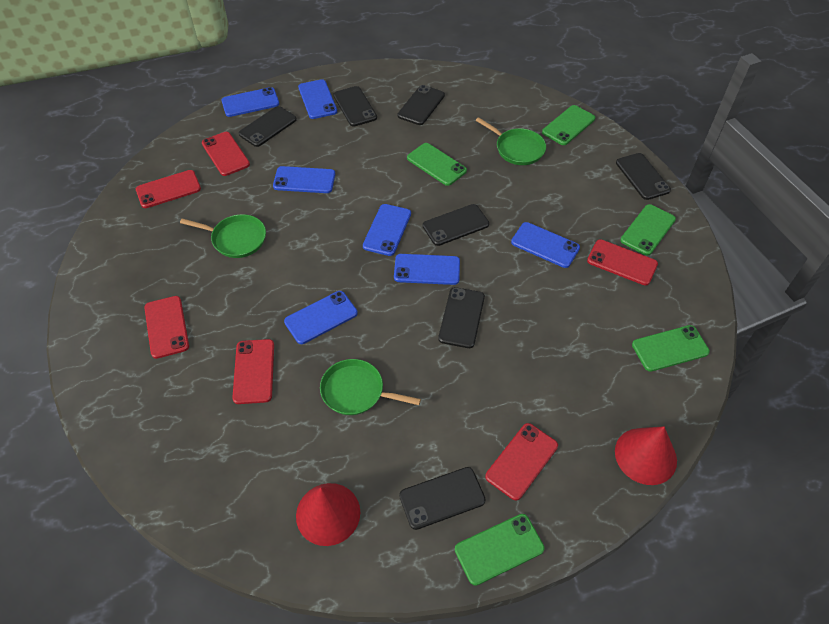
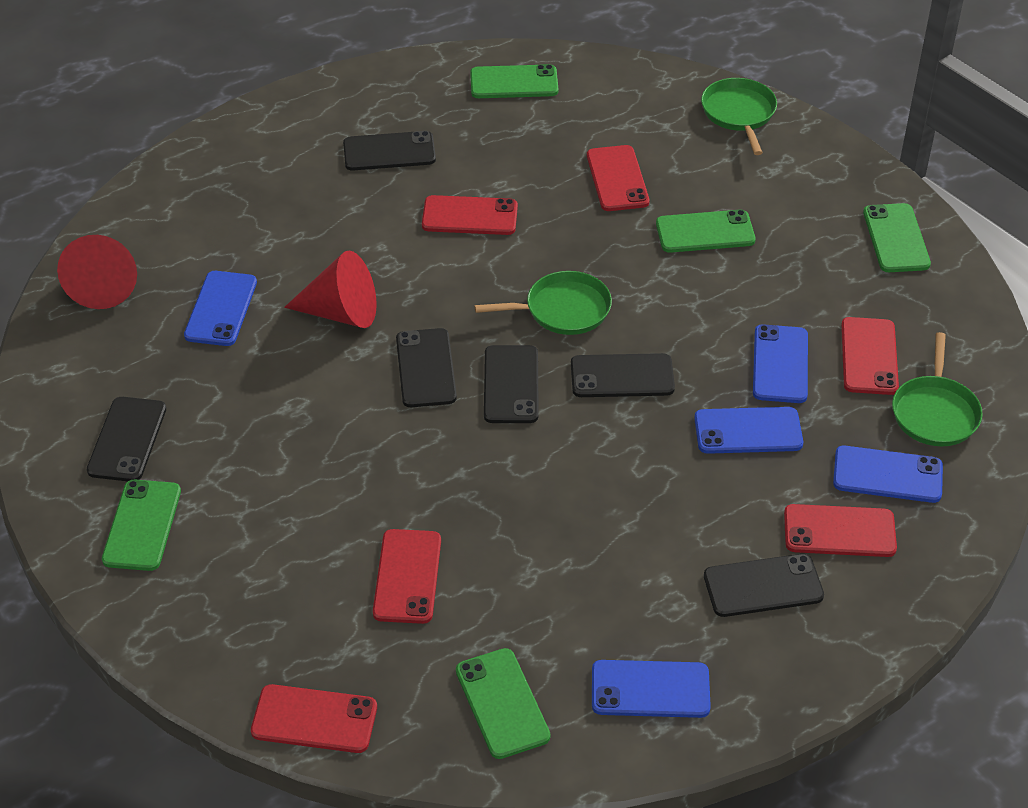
black phone: 7 -> 6
blue phone: 7 -> 5

